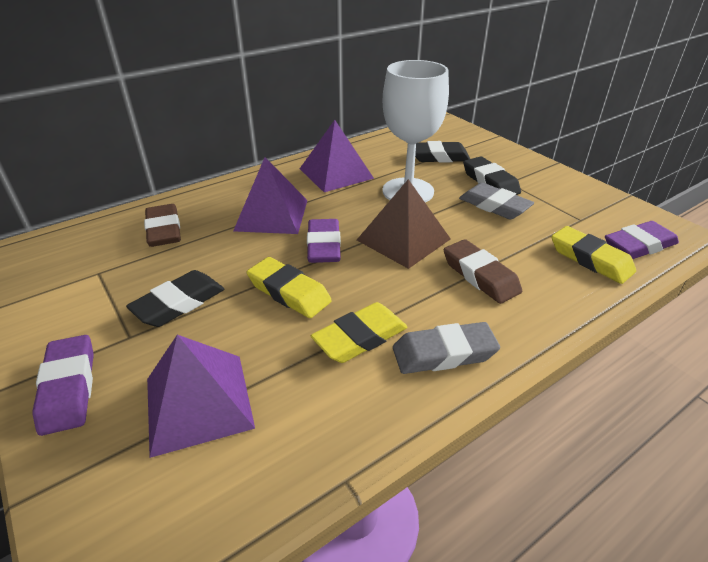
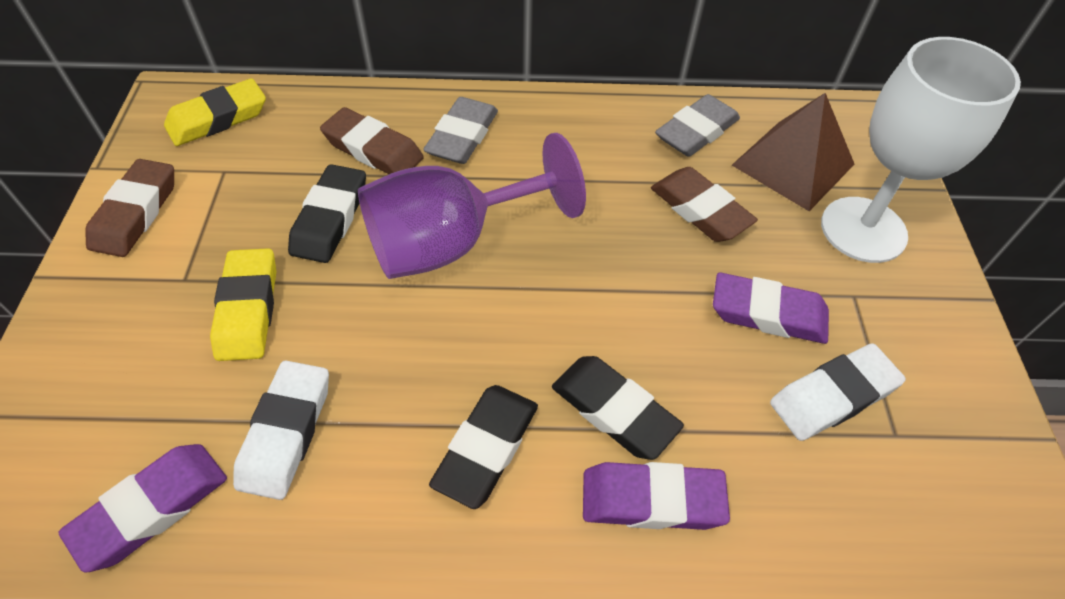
brown eraser: 2 -> 3
purple goblet: 0 -> 1
purple pyramid: 3 -> 0
white eraser: 0 -> 2
yellow eraser: 3 -> 2

